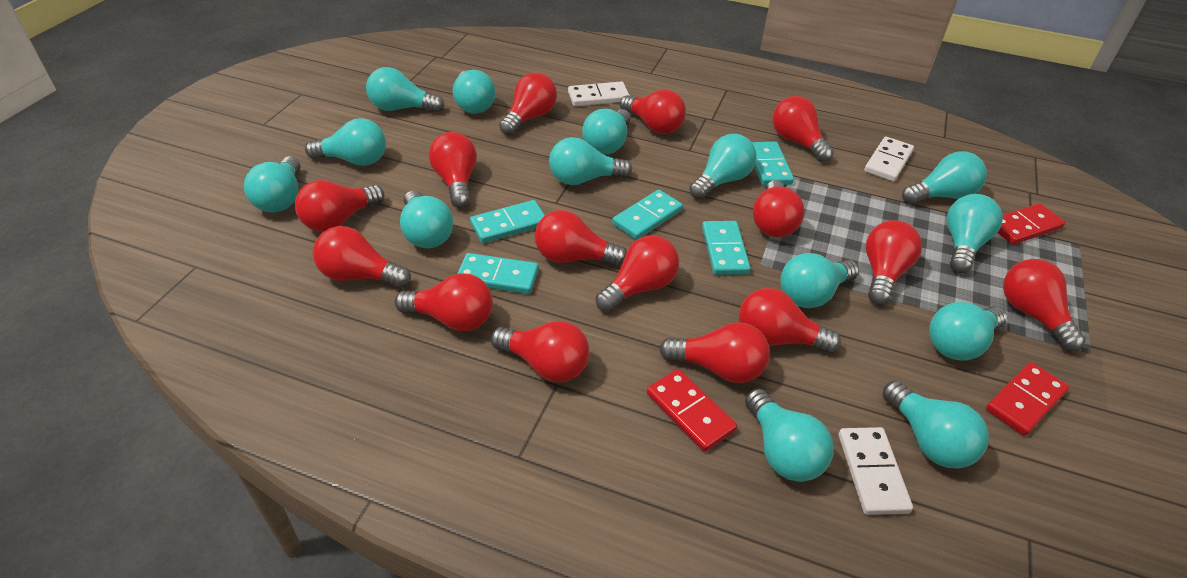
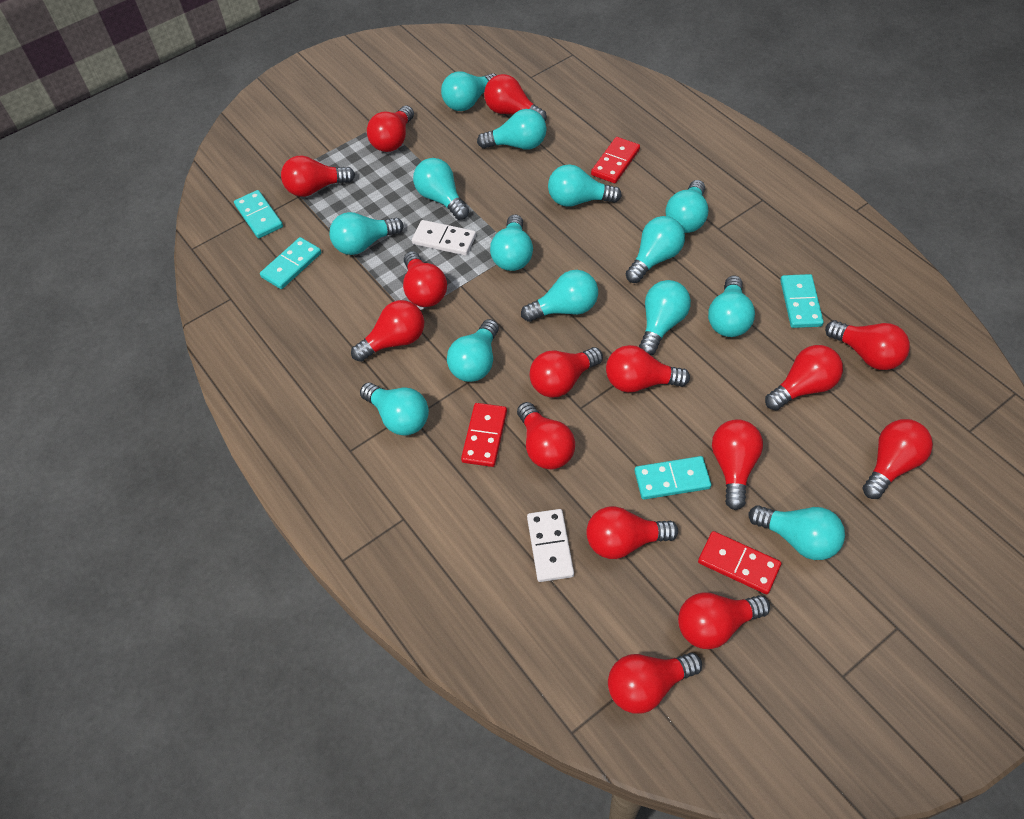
turquoise domino: 5 -> 4
white domino: 3 -> 2

